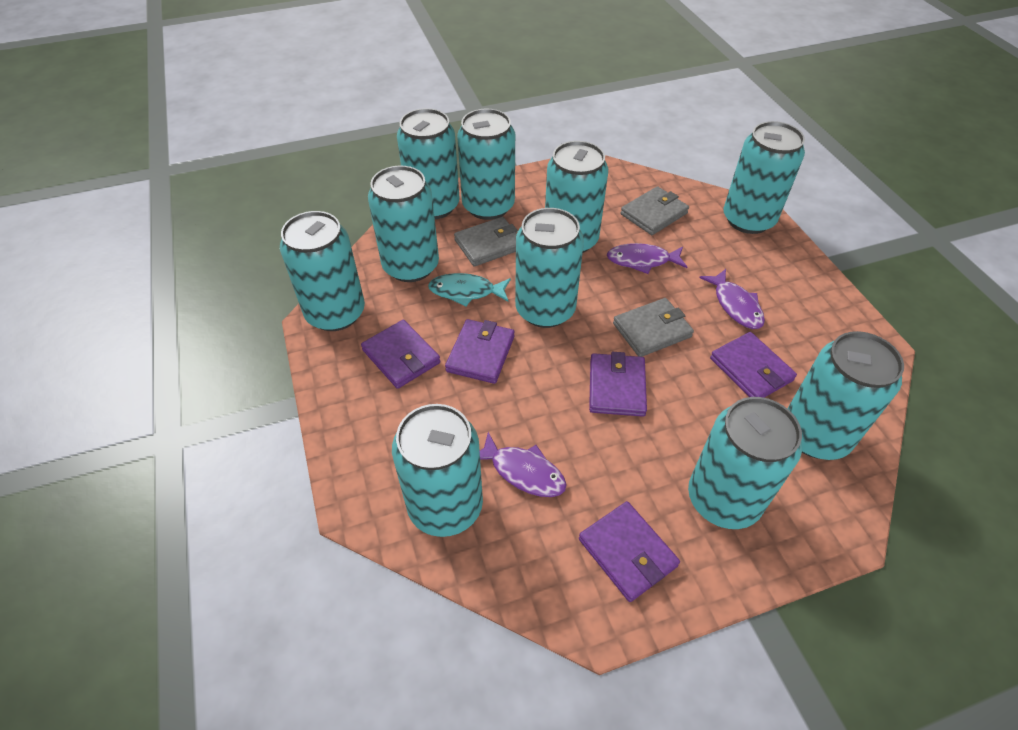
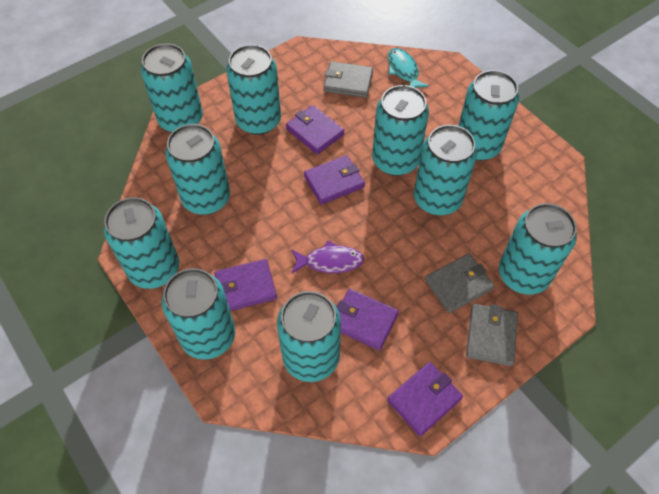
purple fish: 3 -> 1

